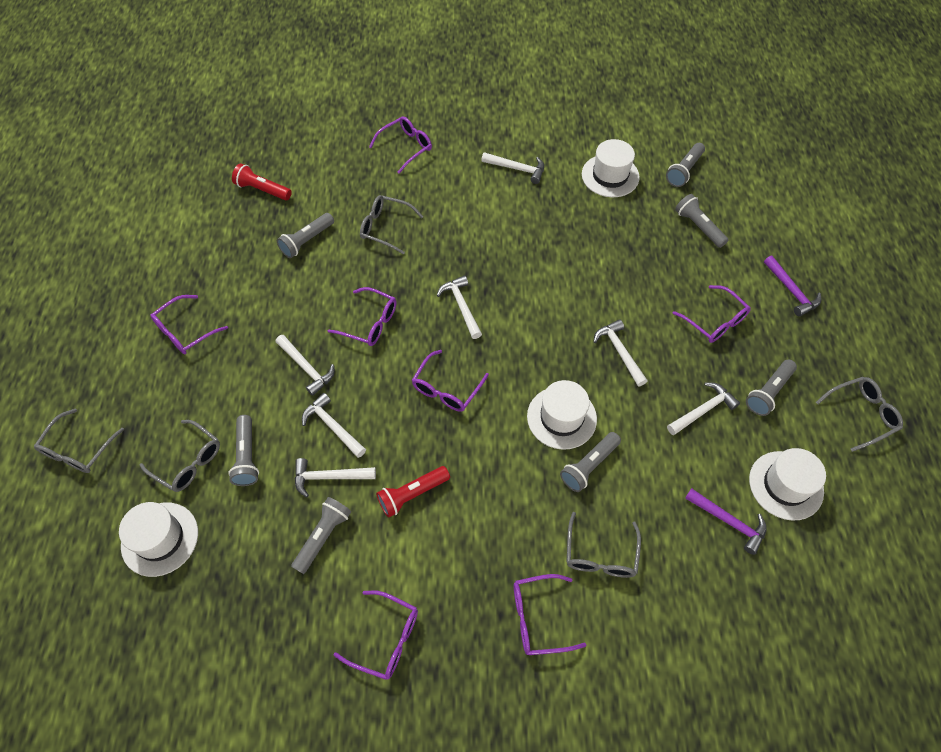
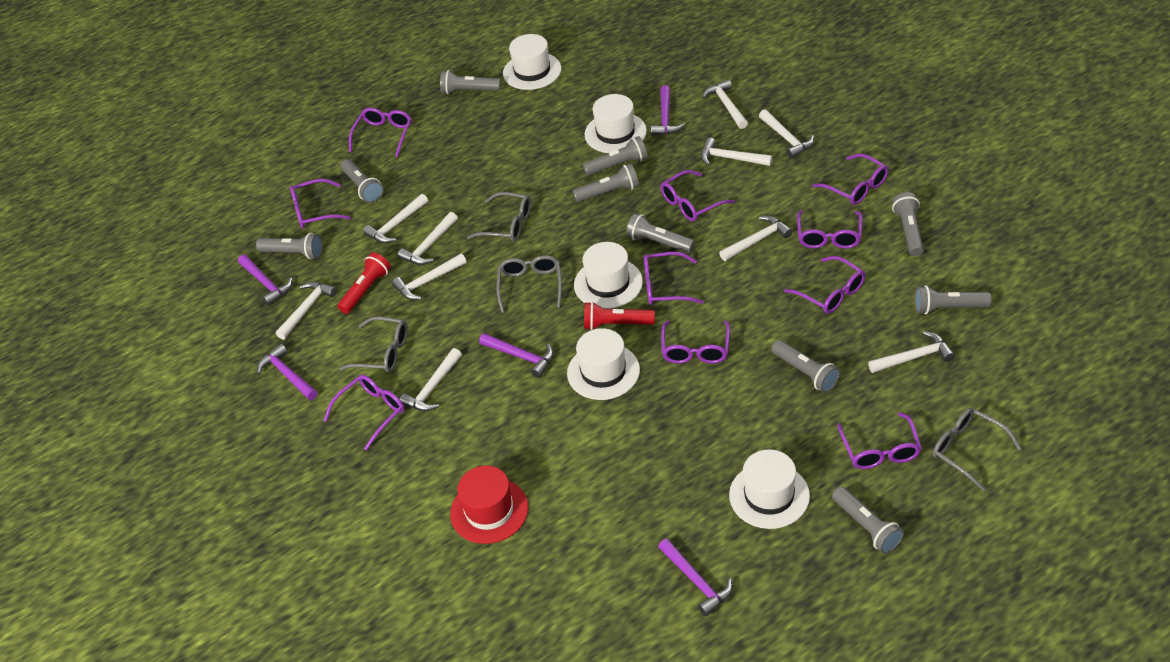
grey flashlight: 7 -> 10
grey glasses: 5 -> 4
purple glasses: 7 -> 10
purple hammer: 2 -> 5
red hat: 0 -> 1
white hammer: 7 -> 10
white hat: 4 -> 5

